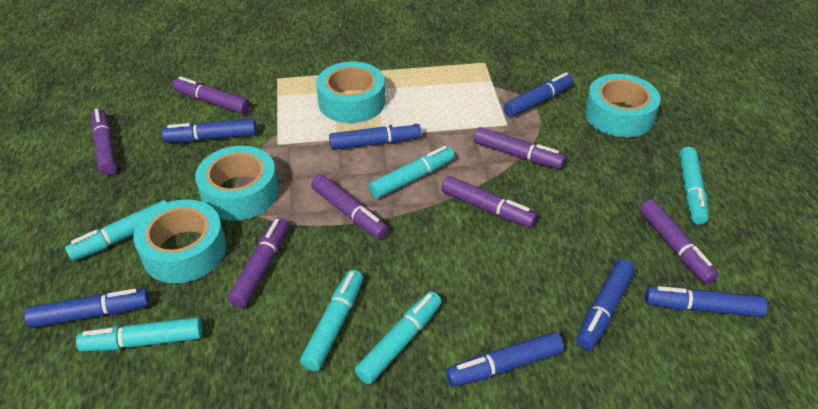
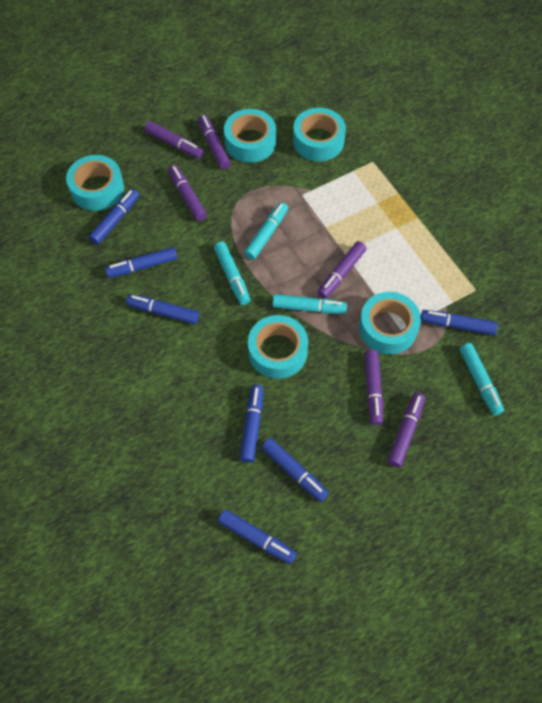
purple marker: 7 -> 6
turquoise marker: 6 -> 4
turquoise tape: 4 -> 5

